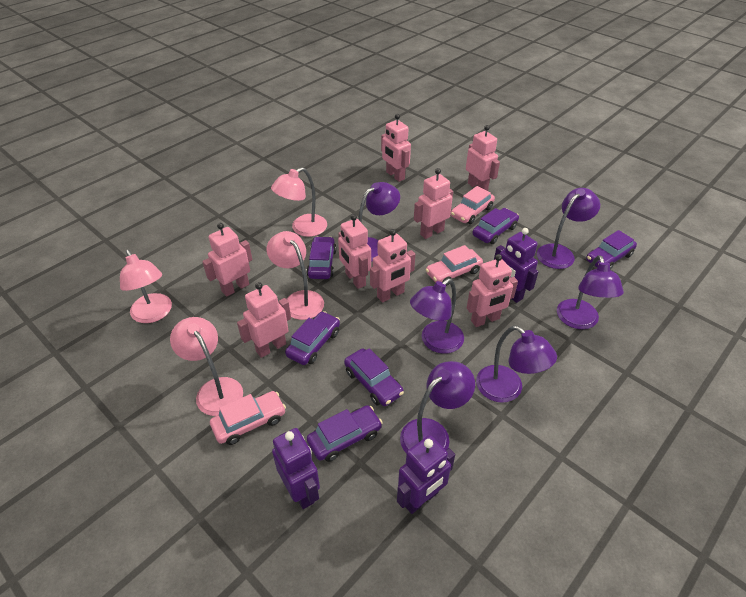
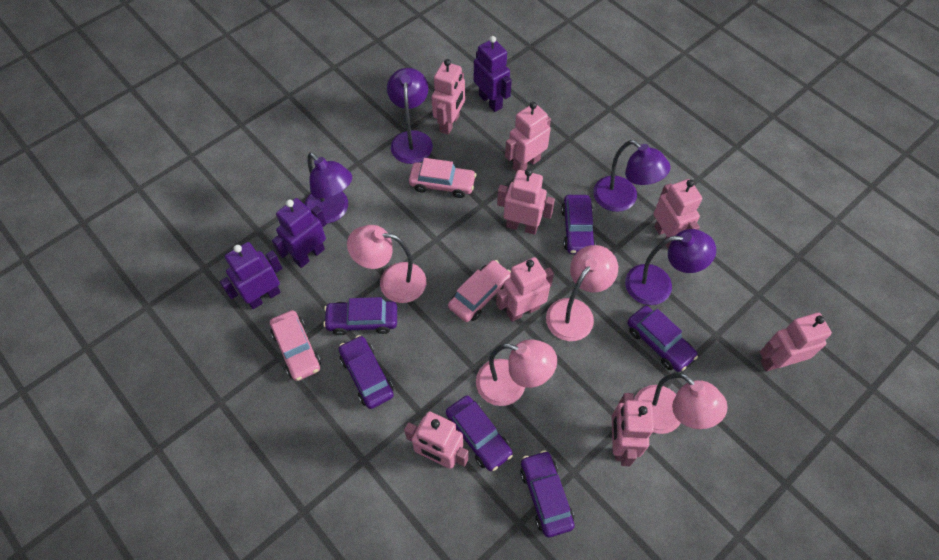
purple lamp: 6 -> 4

